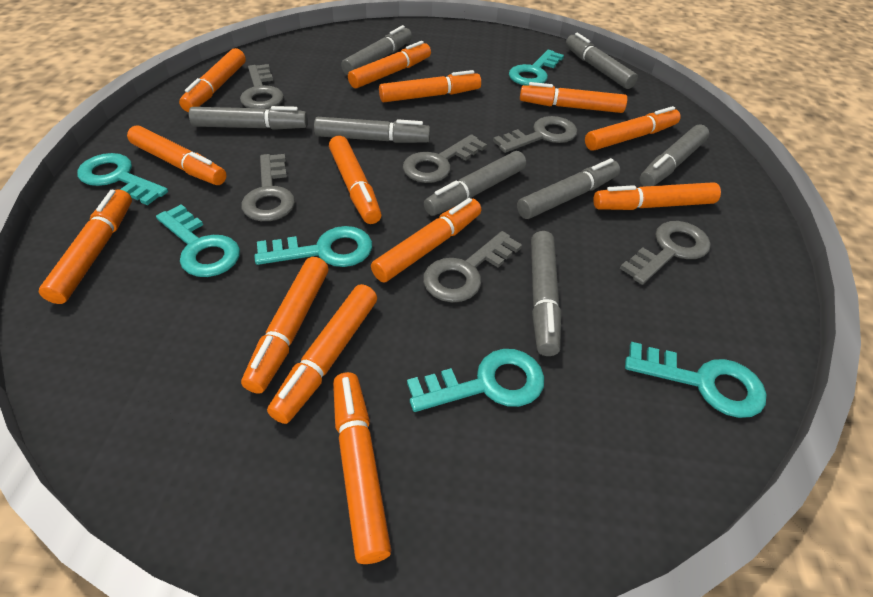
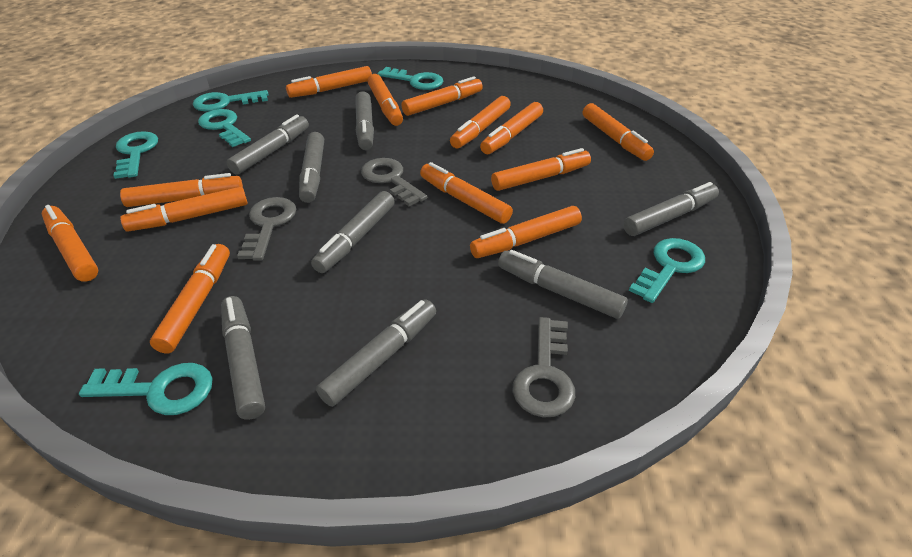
grey key: 6 -> 3

